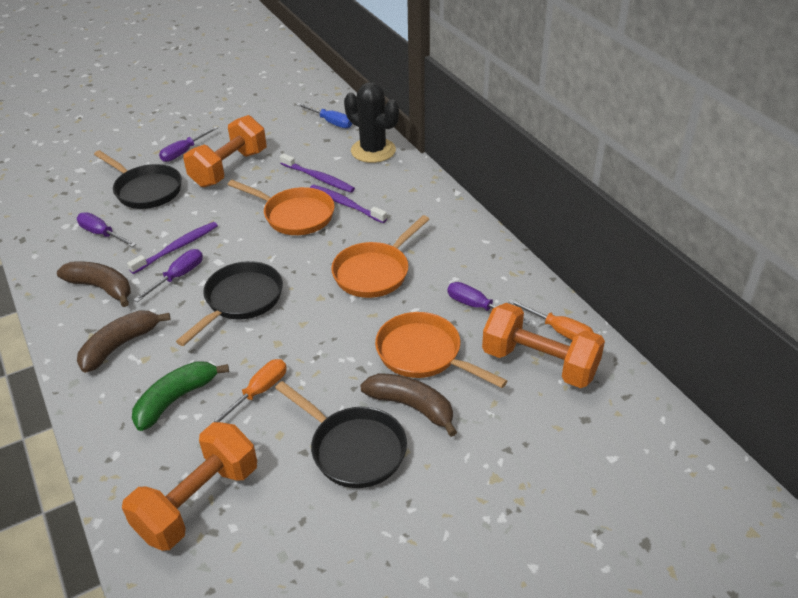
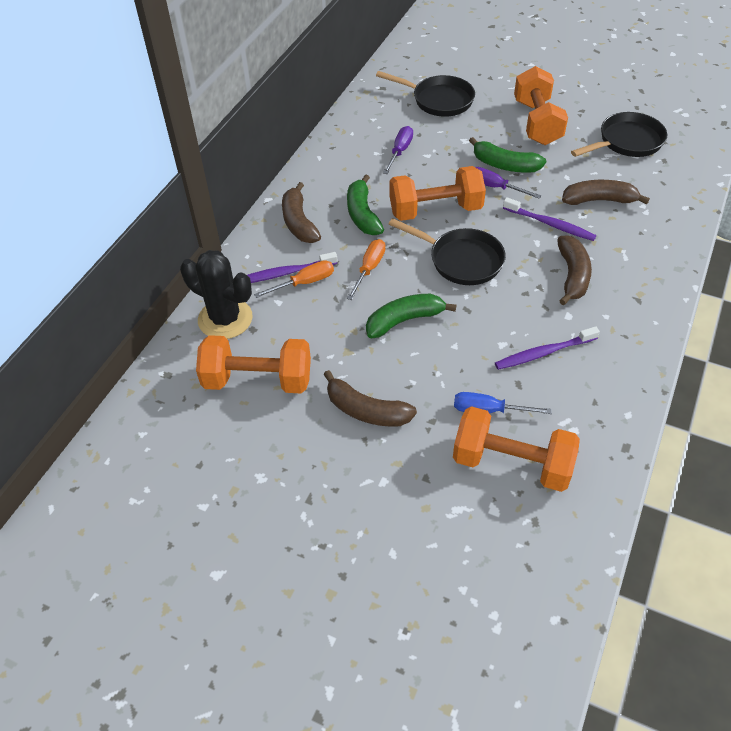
brown banana: 3 -> 4
green banana: 1 -> 3
orange dumbbell: 3 -> 4
orange pan: 3 -> 0
purple screwdriver: 4 -> 2

